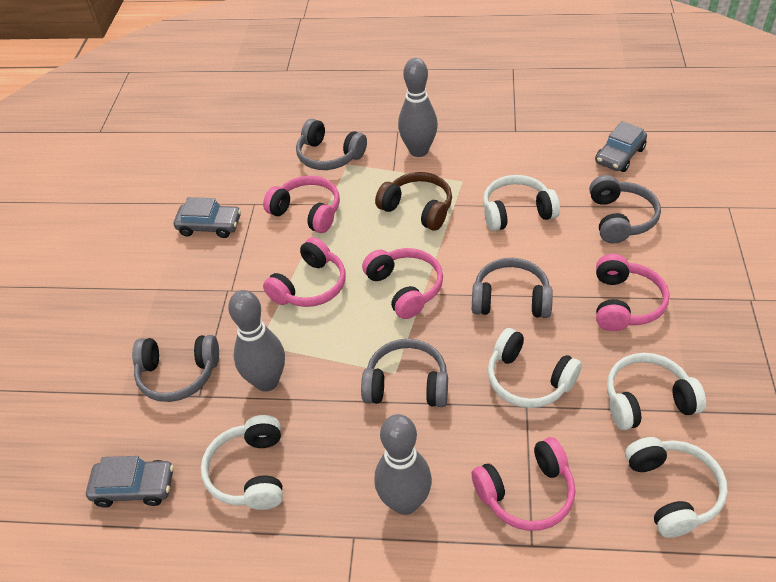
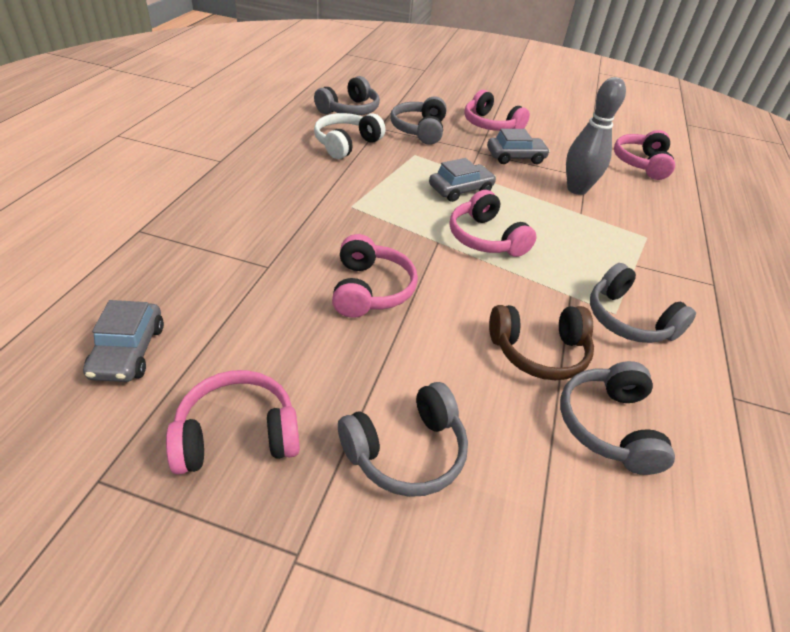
grey bowling pin: 3 -> 1
white headphones: 5 -> 1

